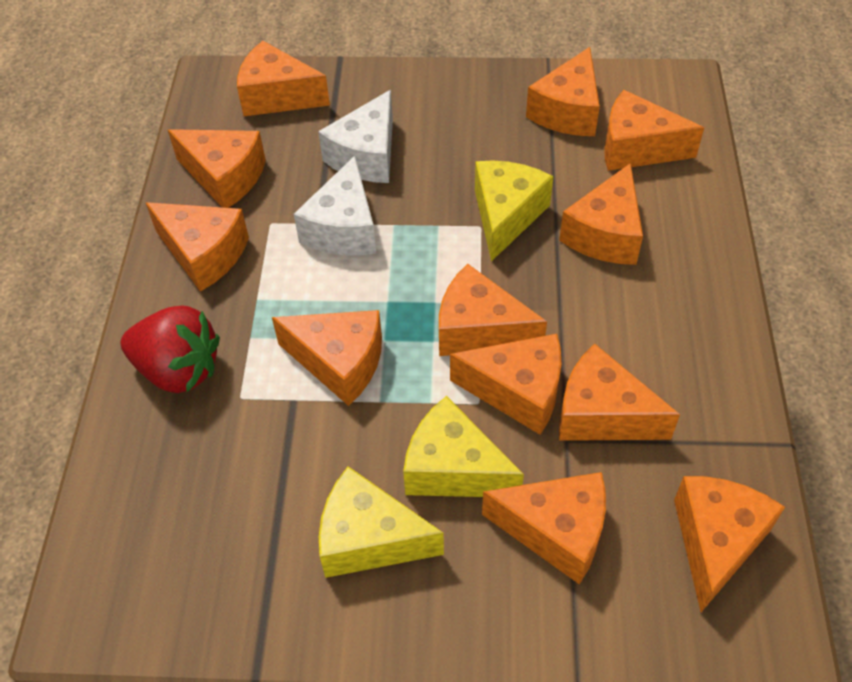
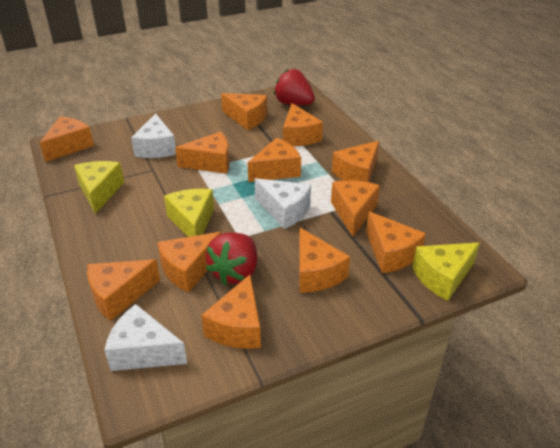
red strawberry: 1 -> 2
white cheese: 2 -> 3

